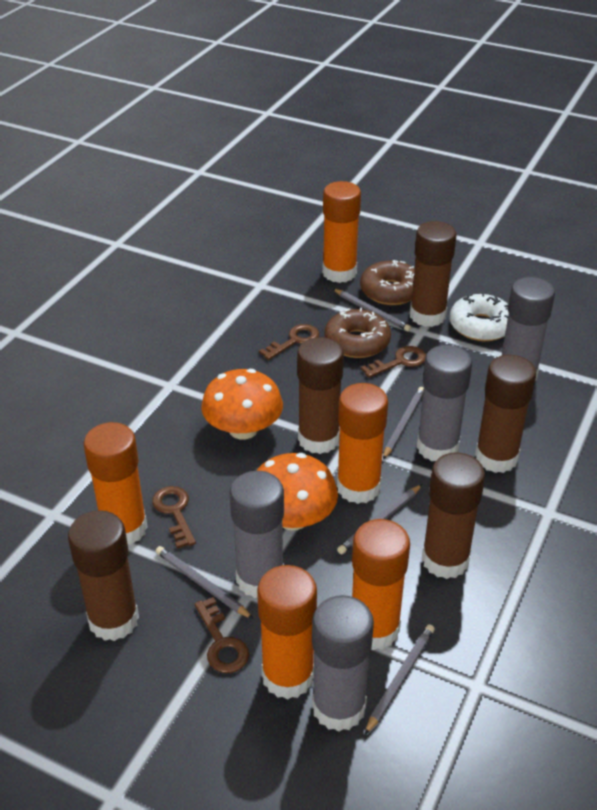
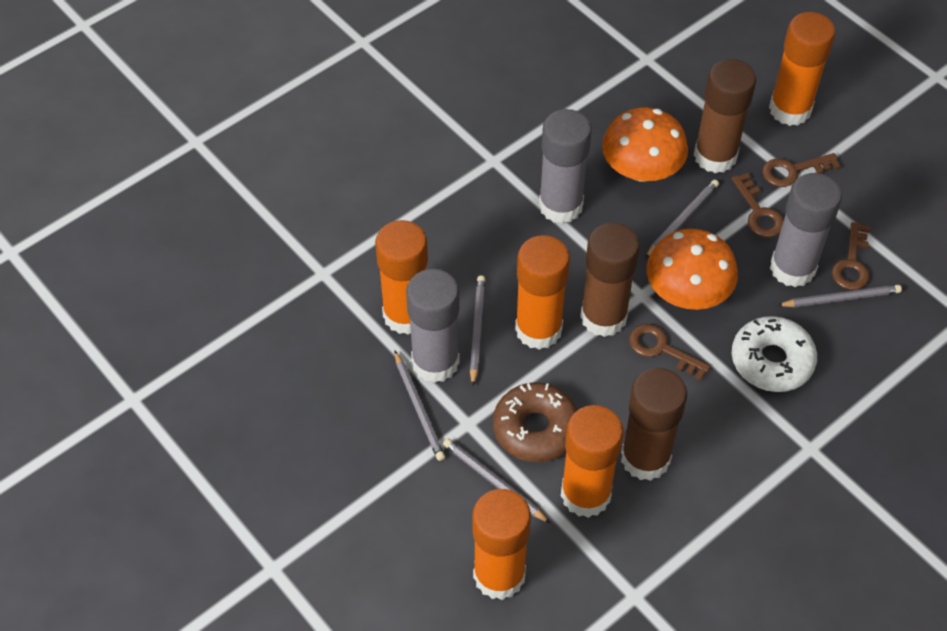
brown donut: 2 -> 1
brown glue stick: 5 -> 3
grey glue stick: 4 -> 3

